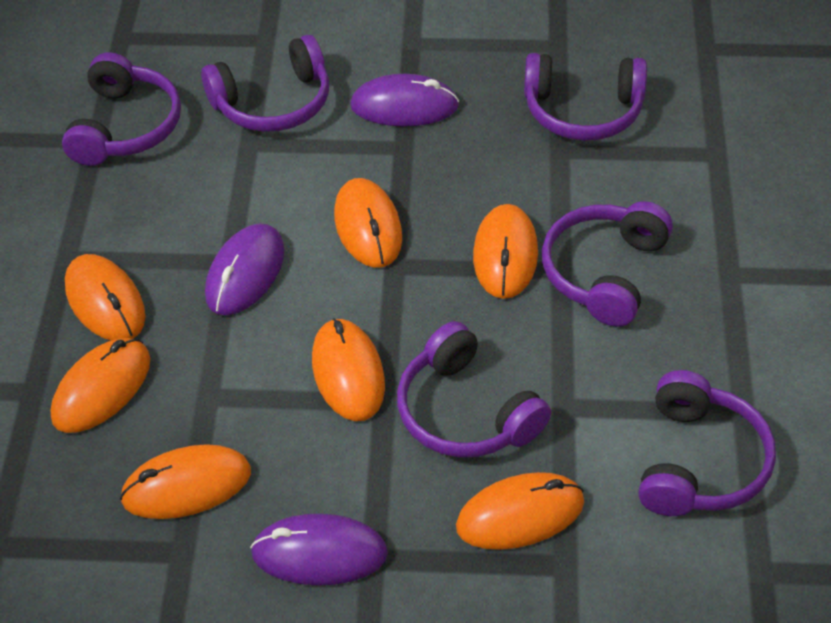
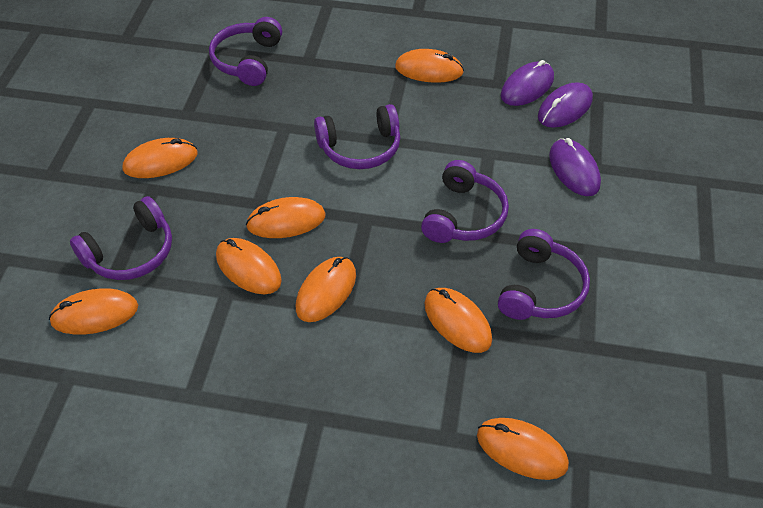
orange mouse: 7 -> 8
purple headphones: 6 -> 5

